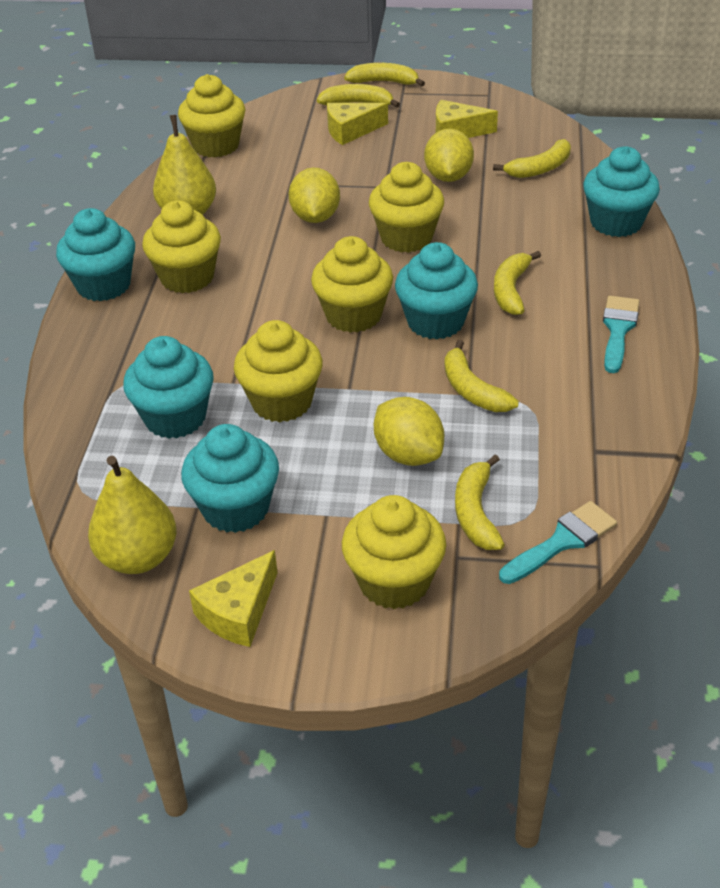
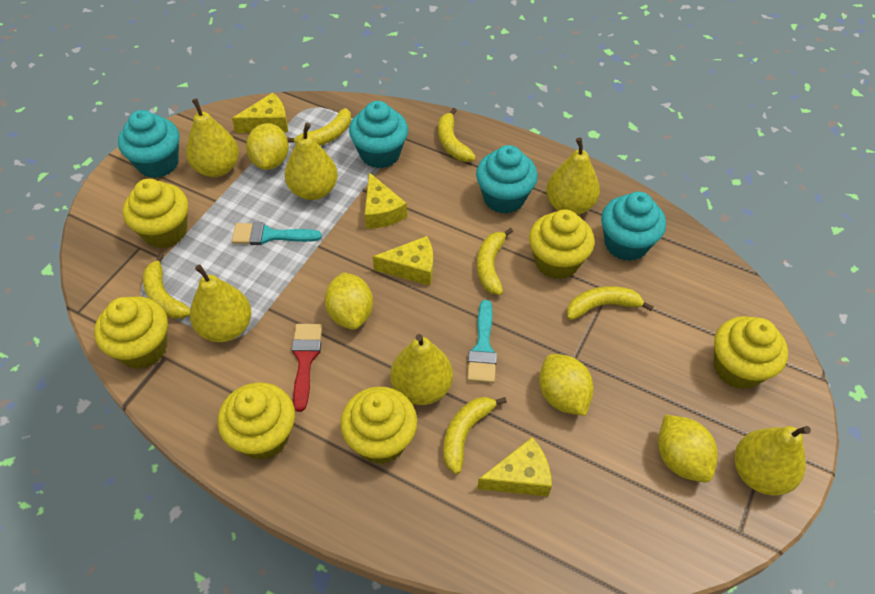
red brush: 0 -> 1
turquoise cupcake: 5 -> 4
yellow cheese: 3 -> 4
yellow lemon: 3 -> 4
yellow pear: 2 -> 6

